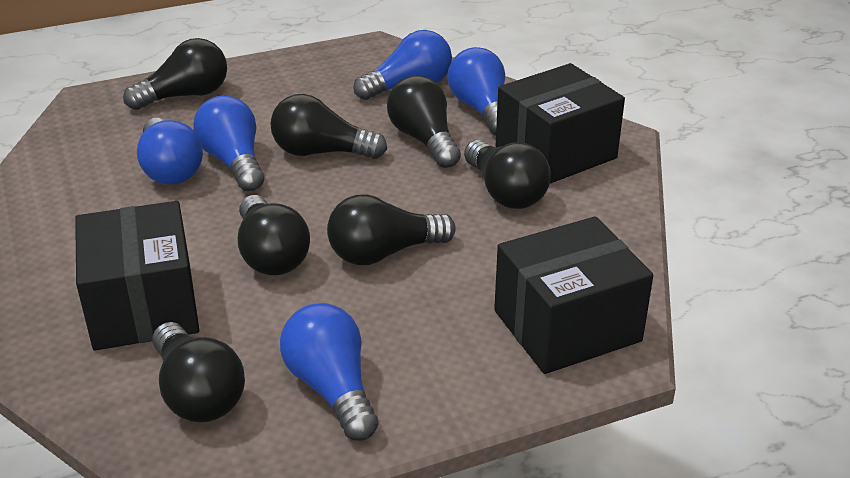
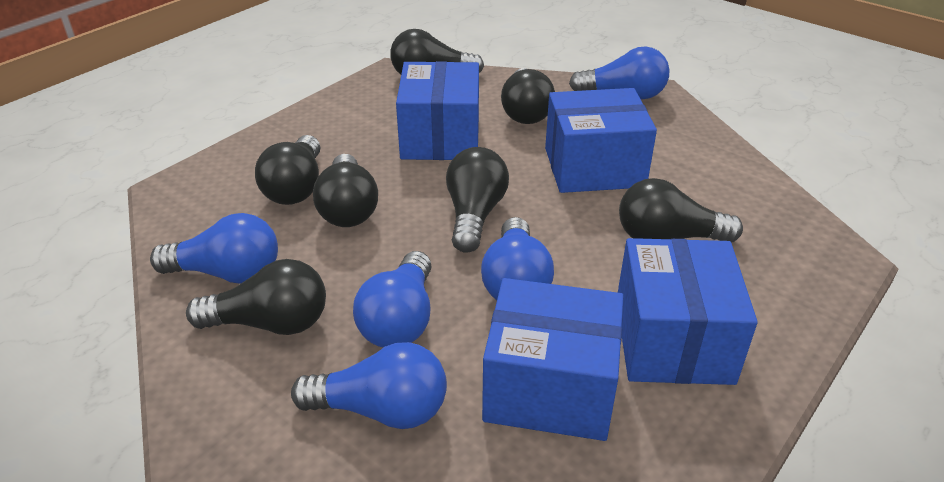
black box: 3 -> 0
blue box: 0 -> 4

